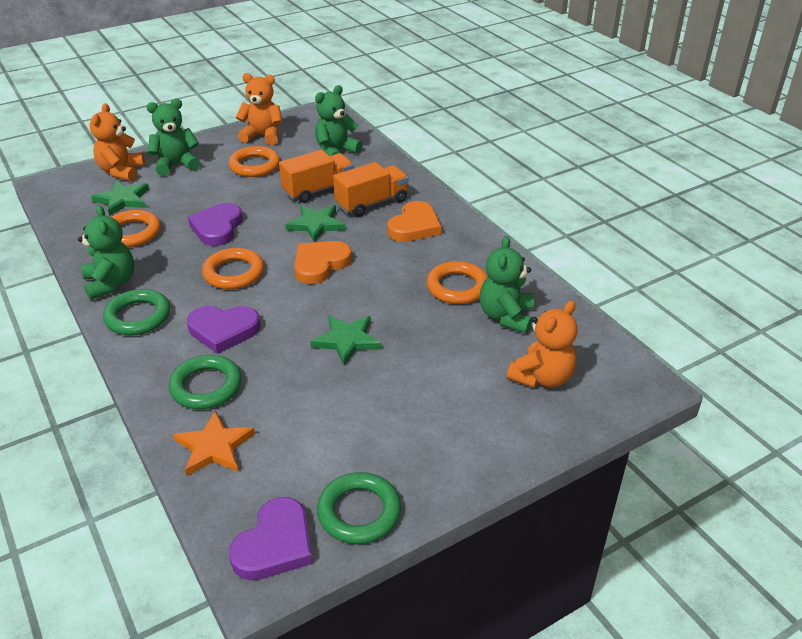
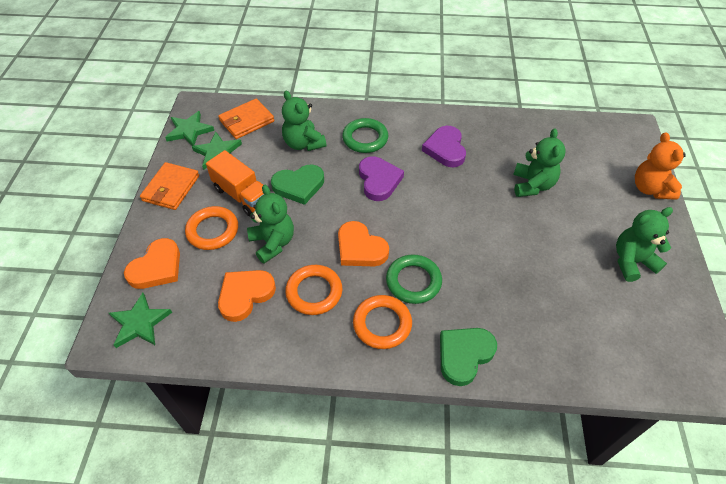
green heart: 0 -> 2
green ring: 3 -> 2
orange heart: 2 -> 3
orange ring: 4 -> 3
orange star: 1 -> 0
orange teddy bear: 3 -> 1
orange truck: 2 -> 1
orange wallet: 0 -> 2
purple heart: 3 -> 2

